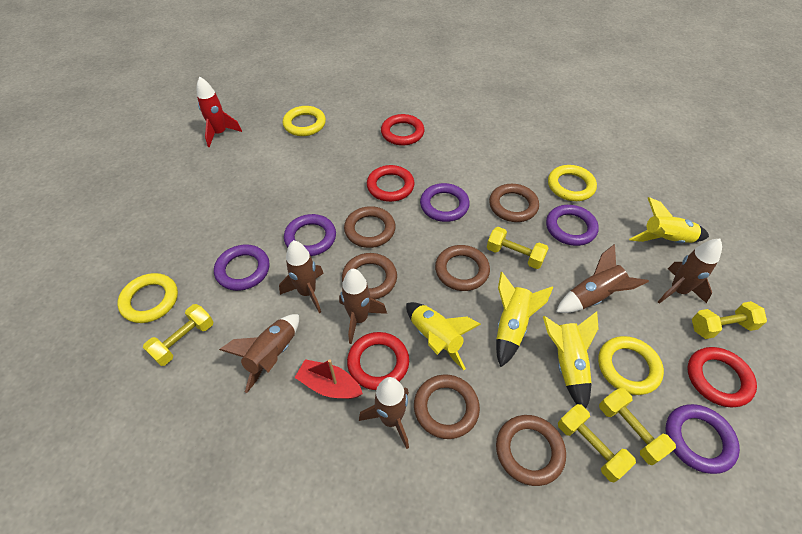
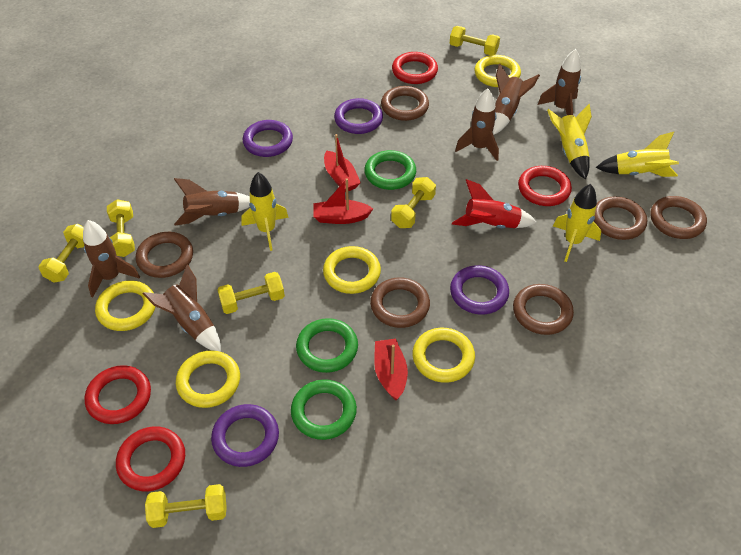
green ring: 0 -> 3
purple ring: 5 -> 4
red boat: 1 -> 3
yellow dumbbell: 5 -> 6
yellow ring: 4 -> 5

